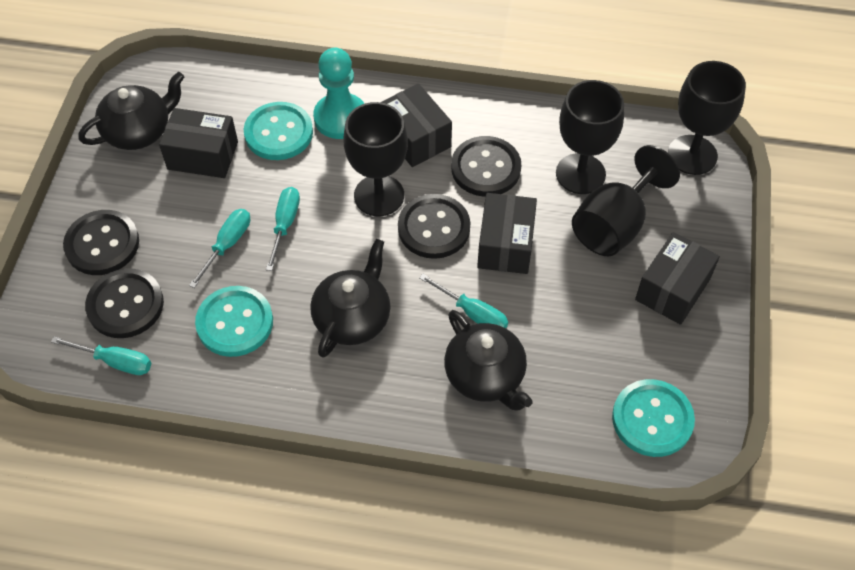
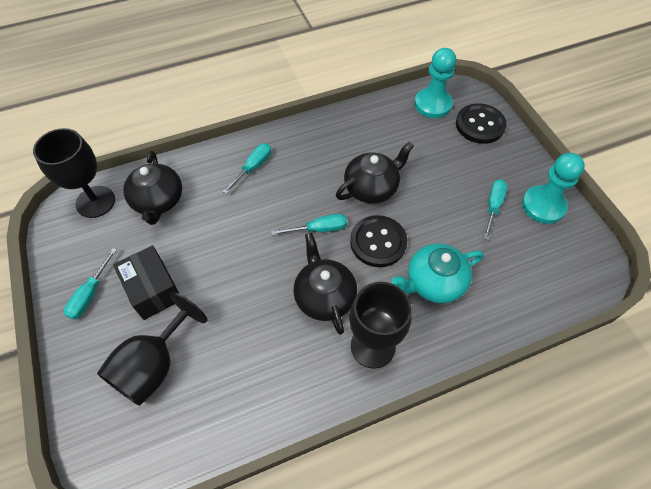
black box: 4 -> 1
black button: 4 -> 2
black goblet: 4 -> 3
turquoise button: 3 -> 0
turquoise pawn: 1 -> 2
turquoise teapot: 0 -> 1

